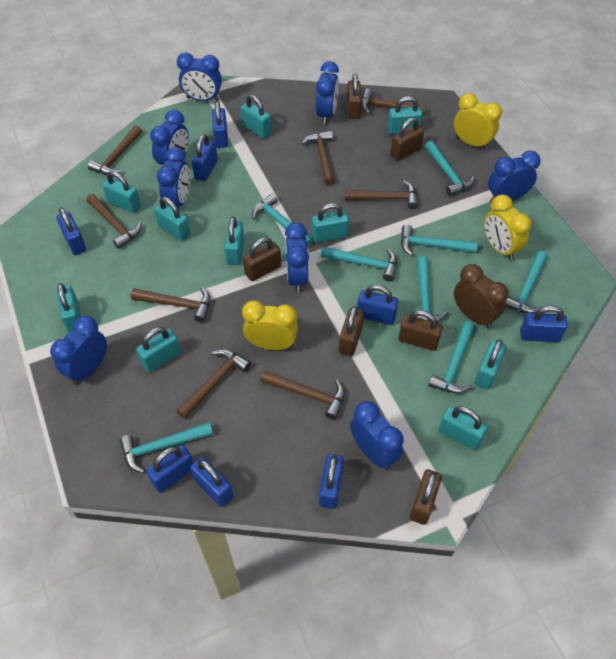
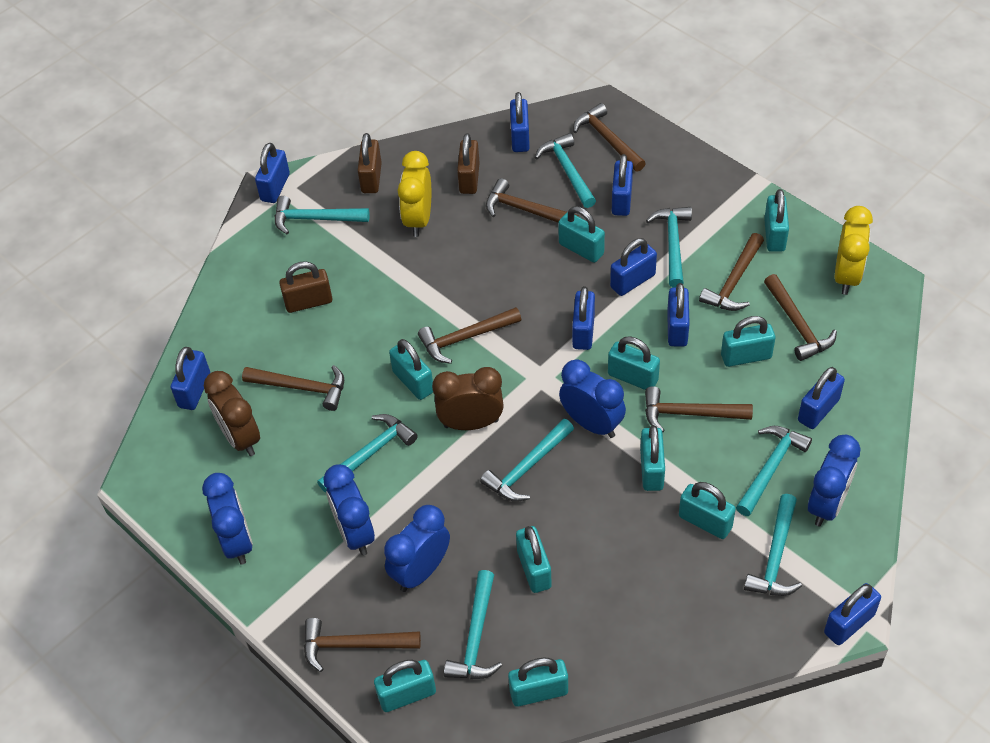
blue clock: 8 -> 5
blue padlock: 8 -> 9
brown clock: 1 -> 2
brown padlock: 6 -> 3
yellow clock: 3 -> 2

